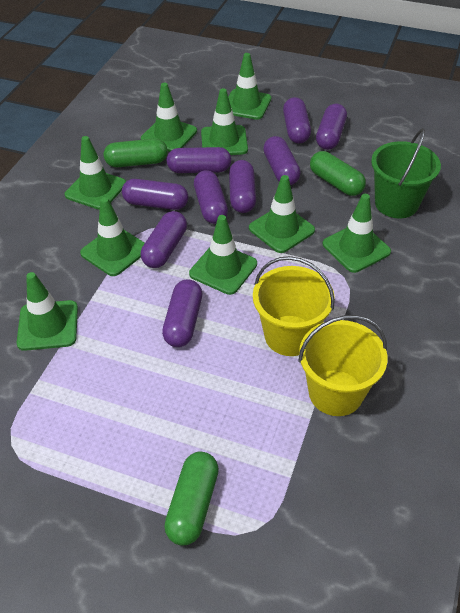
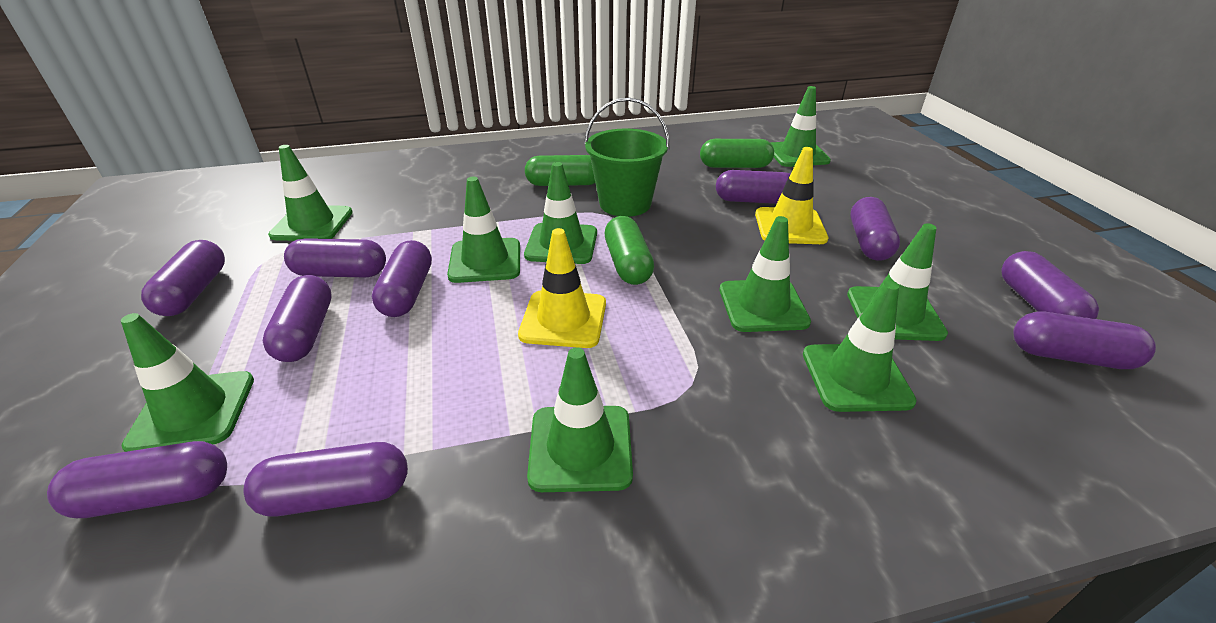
purple capsule: 9 -> 10
yellow bucket: 2 -> 0
yellow traffic cone: 0 -> 2

